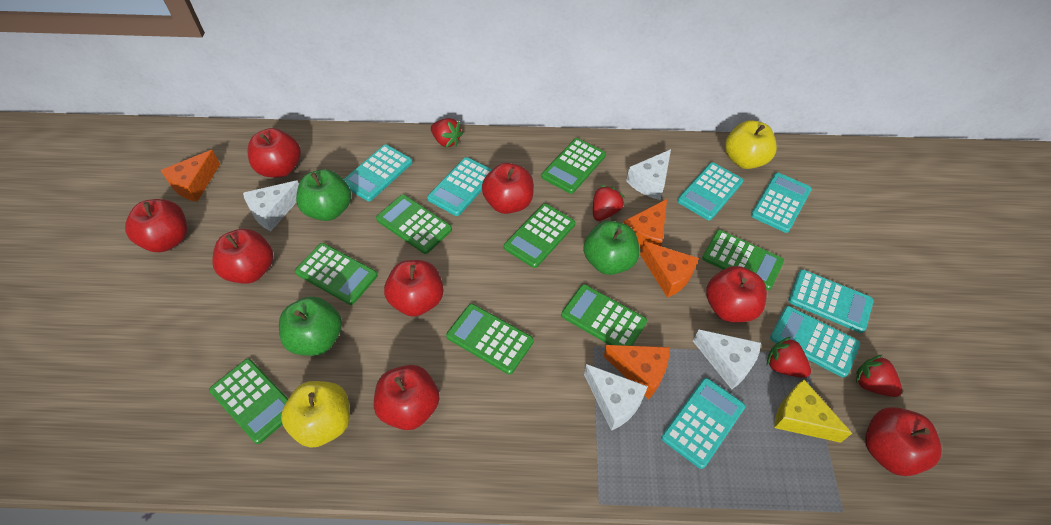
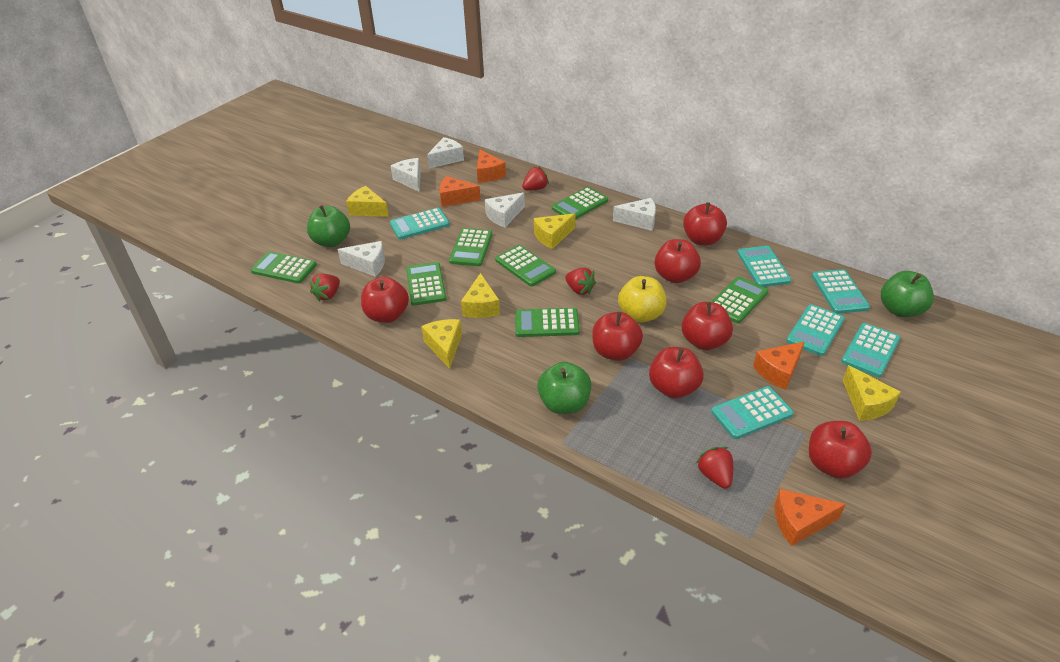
green calculator: 8 -> 7
red apple: 8 -> 7
turquoise calculator: 7 -> 6
white cheese: 4 -> 5
yellow apple: 2 -> 1
yellow cheese: 1 -> 5

